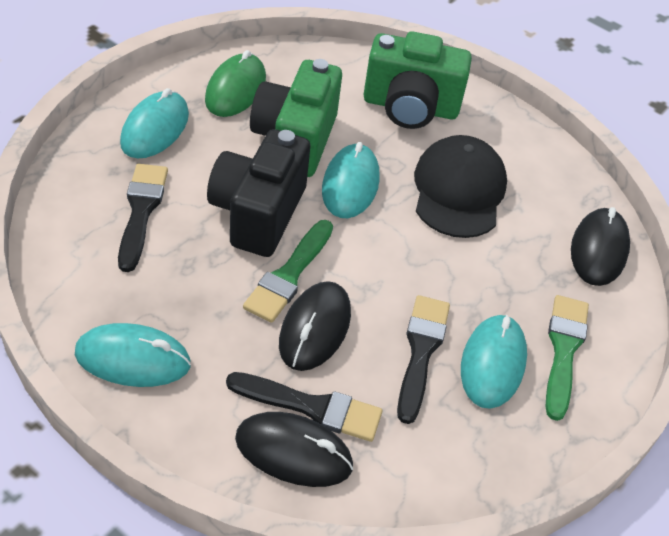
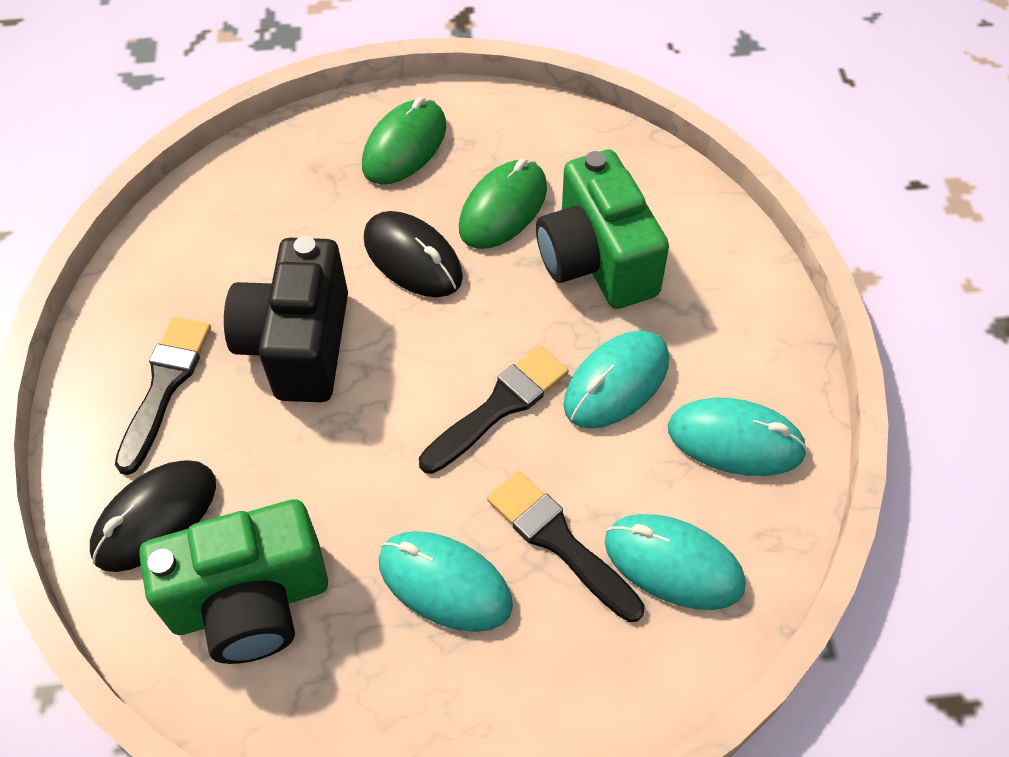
black cap: 1 -> 0
black mouse: 3 -> 2
green brush: 2 -> 0
green mouse: 1 -> 2

